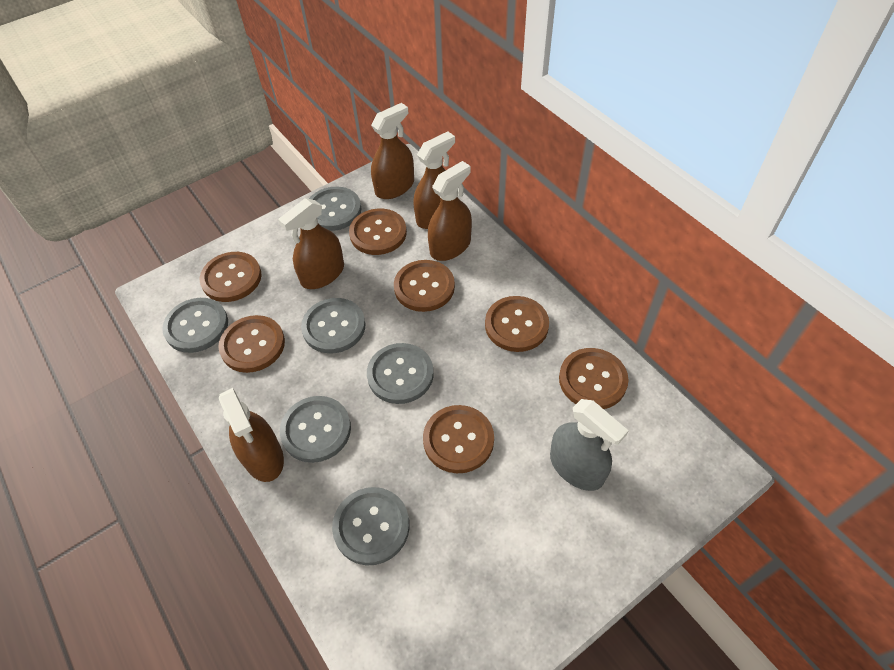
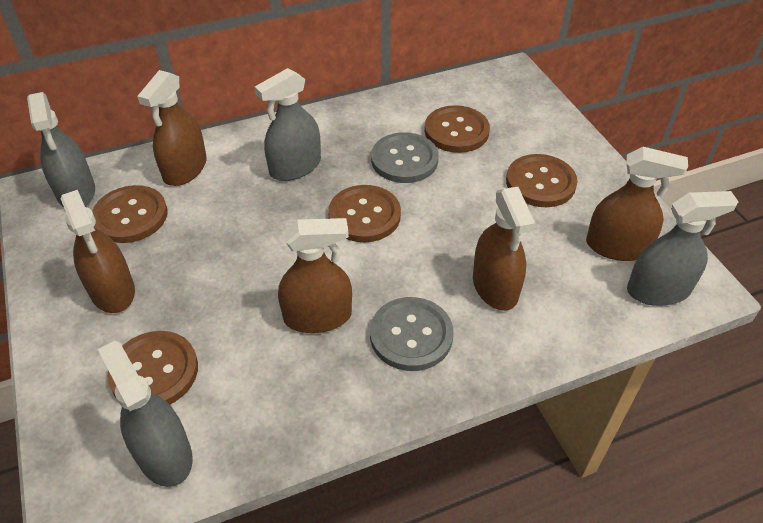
brown button: 7 -> 5
grey button: 6 -> 2
grey spray bottle: 1 -> 4

